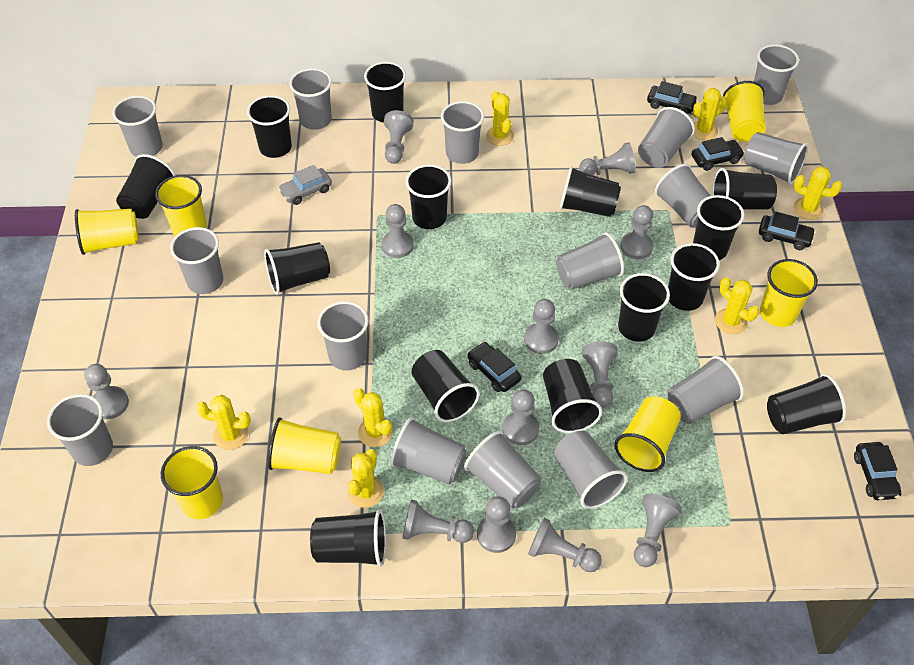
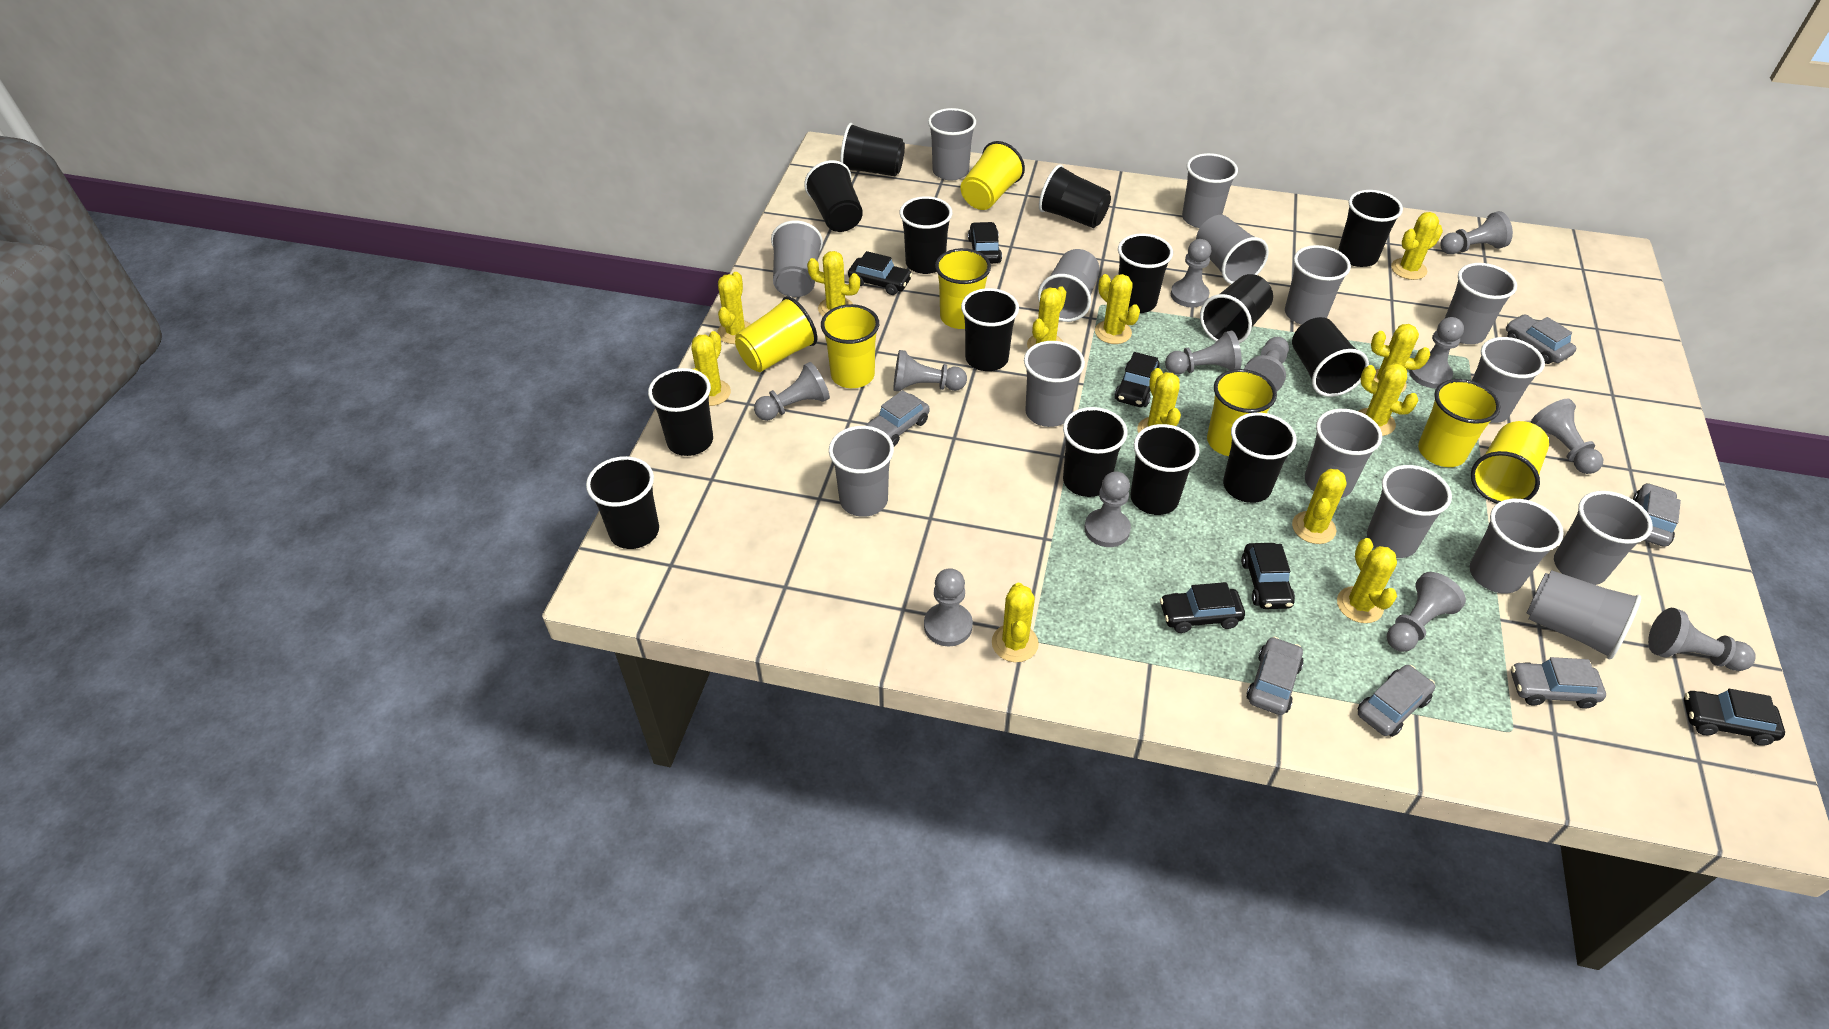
black car: 5 -> 6
grey car: 1 -> 6
yellow cactus: 7 -> 12

